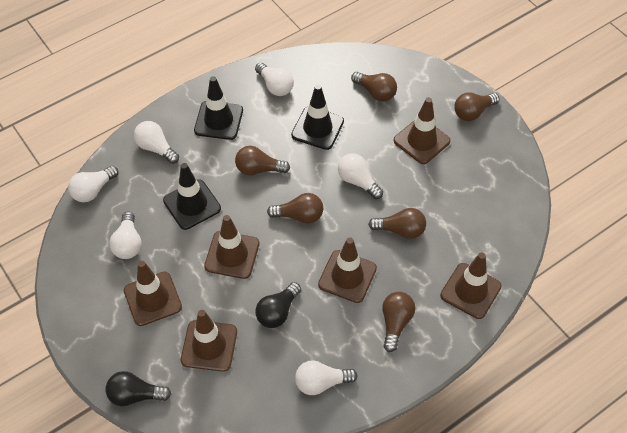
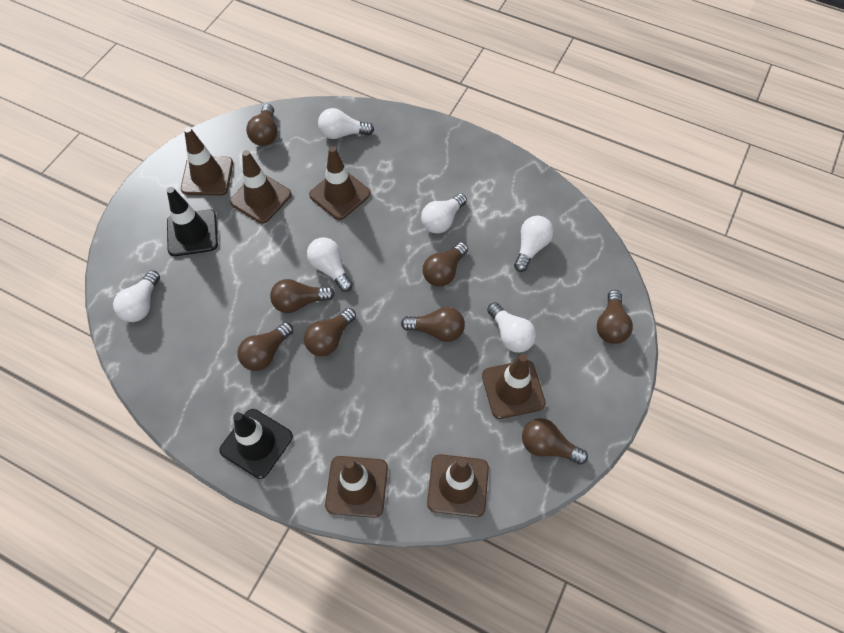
black light bulb: 2 -> 0
black traffic cone: 3 -> 2
brown light bulb: 6 -> 8

